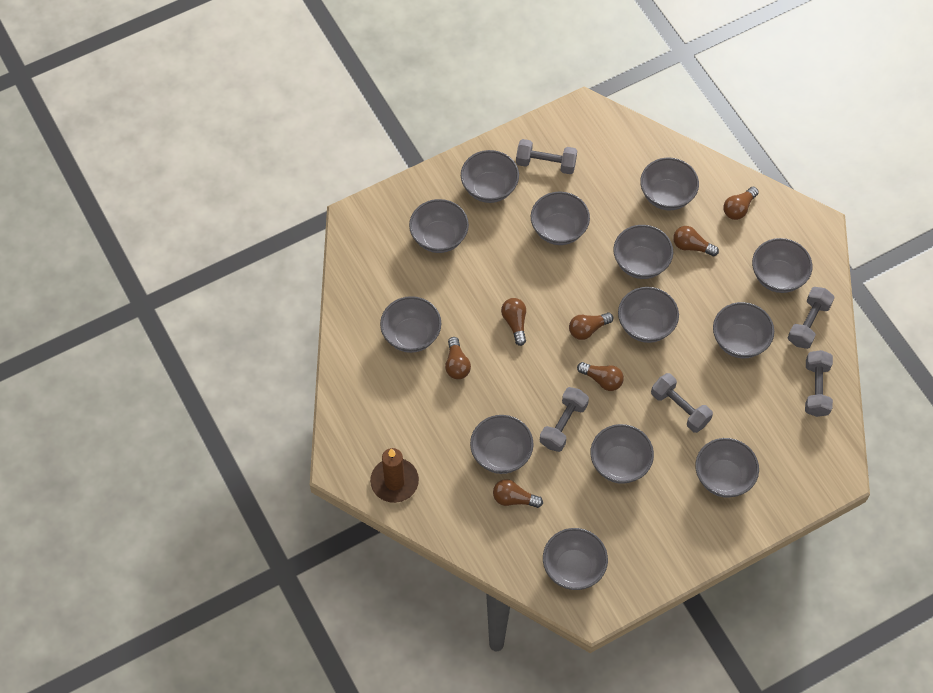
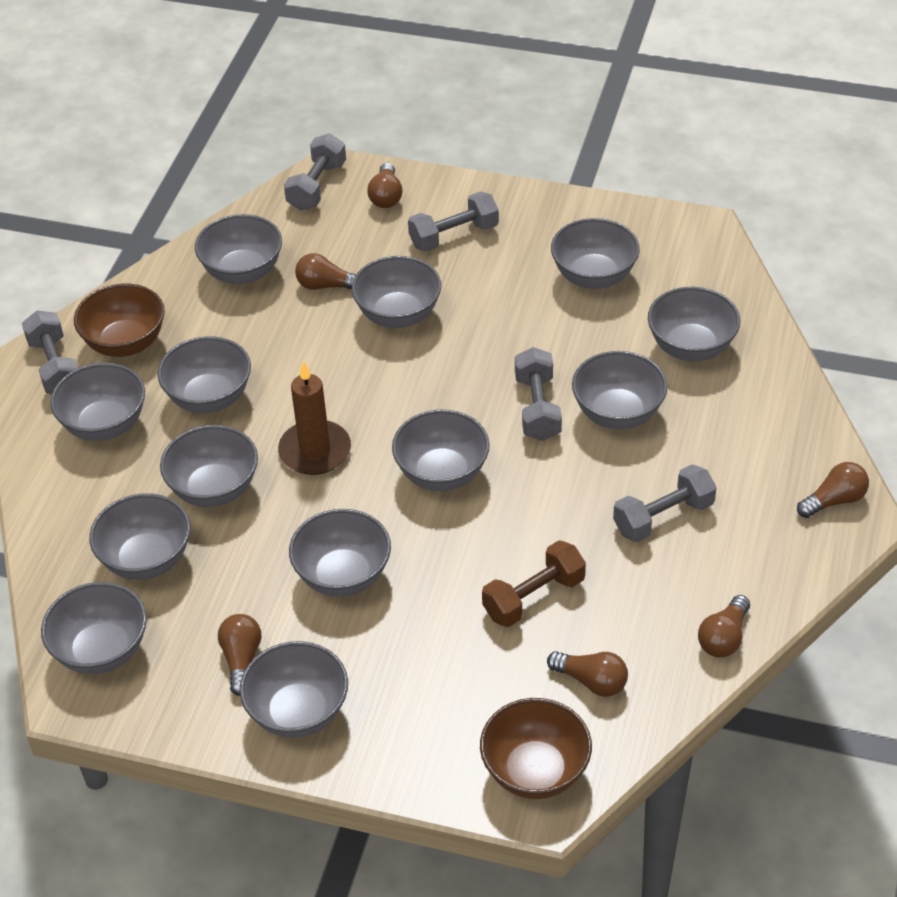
brown bowl: 0 -> 2
brown dumbbell: 0 -> 1
brown light bulb: 7 -> 6

